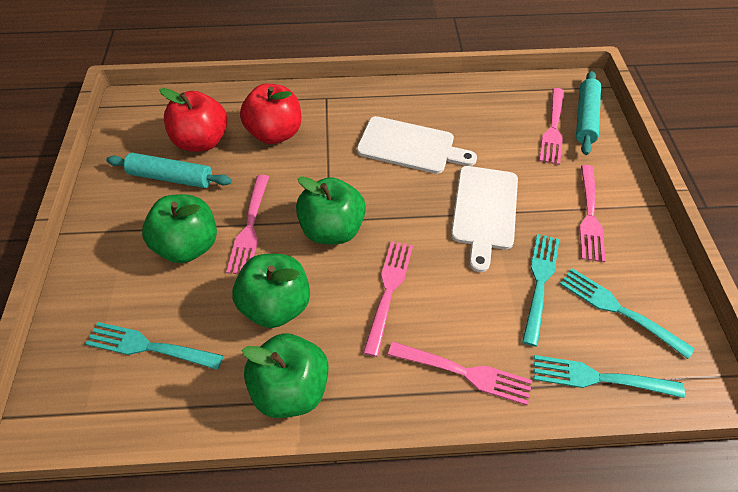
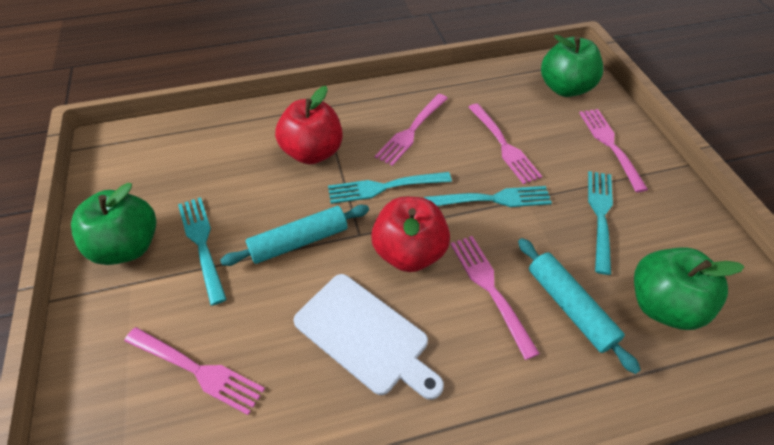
green apple: 4 -> 3
white cutting board: 2 -> 1

